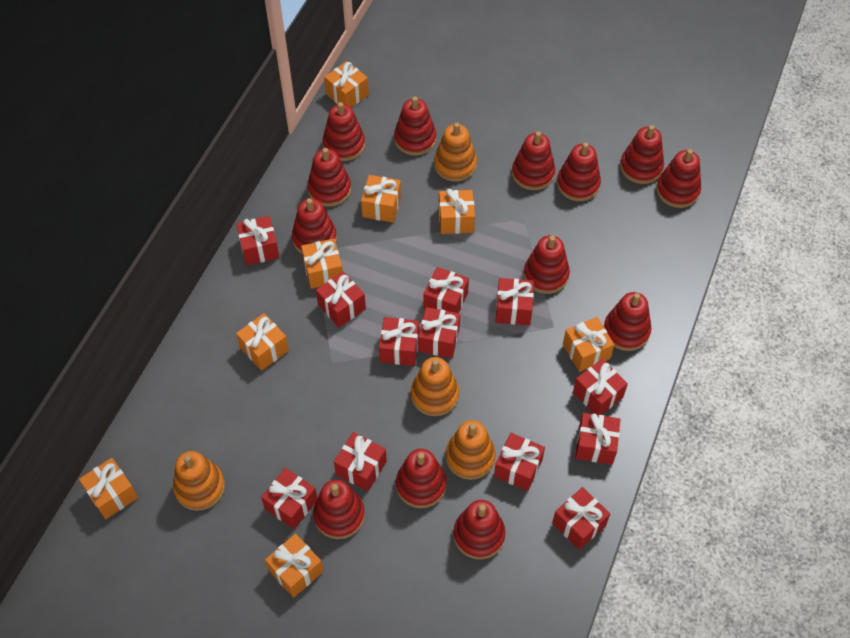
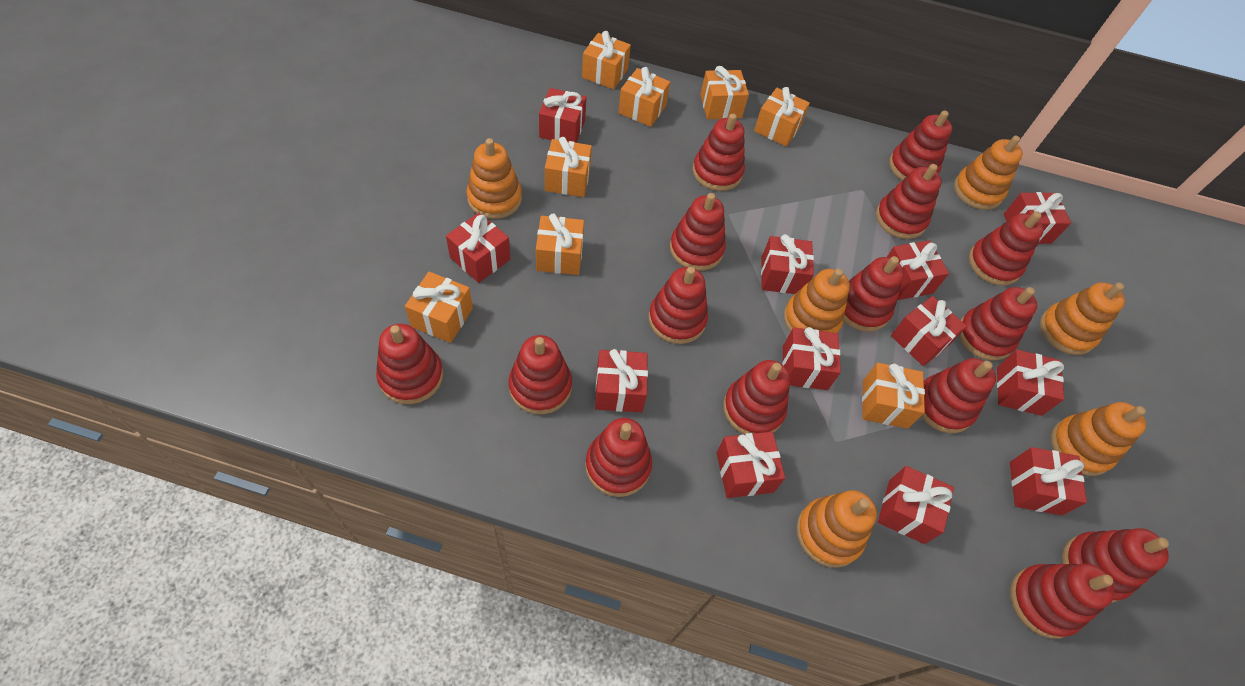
orange stacking toy: 4 -> 6
red stacking toy: 13 -> 15

